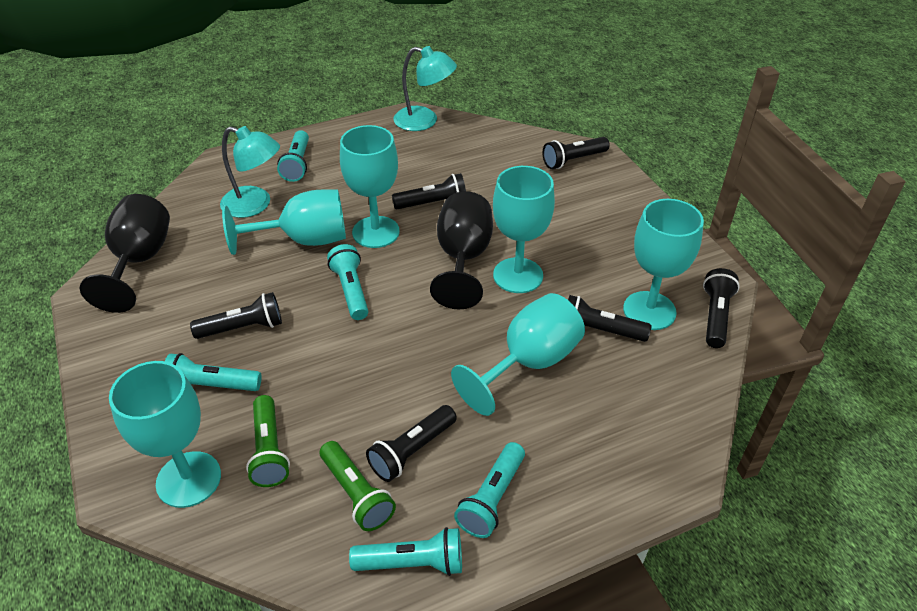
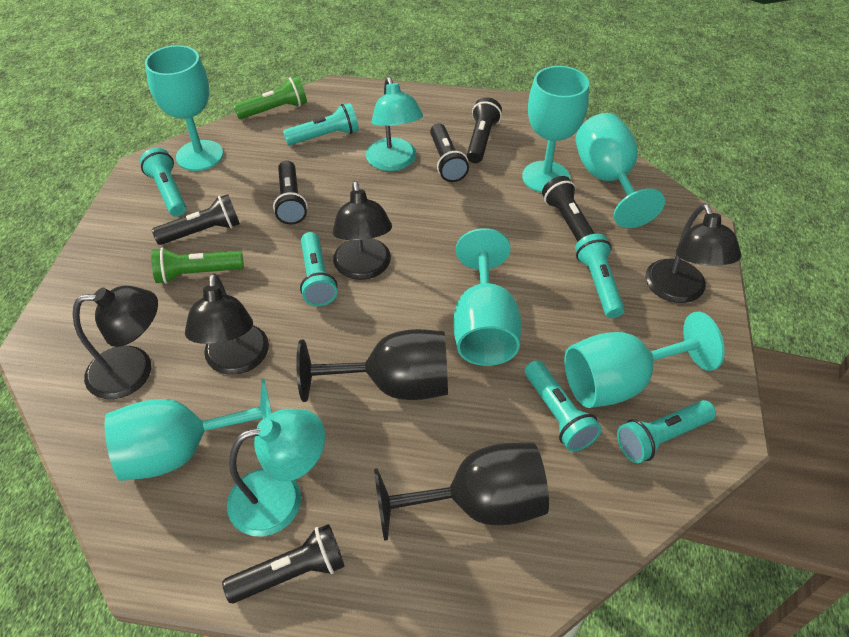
black lamp: 0 -> 4
turquoise flashlight: 5 -> 6

